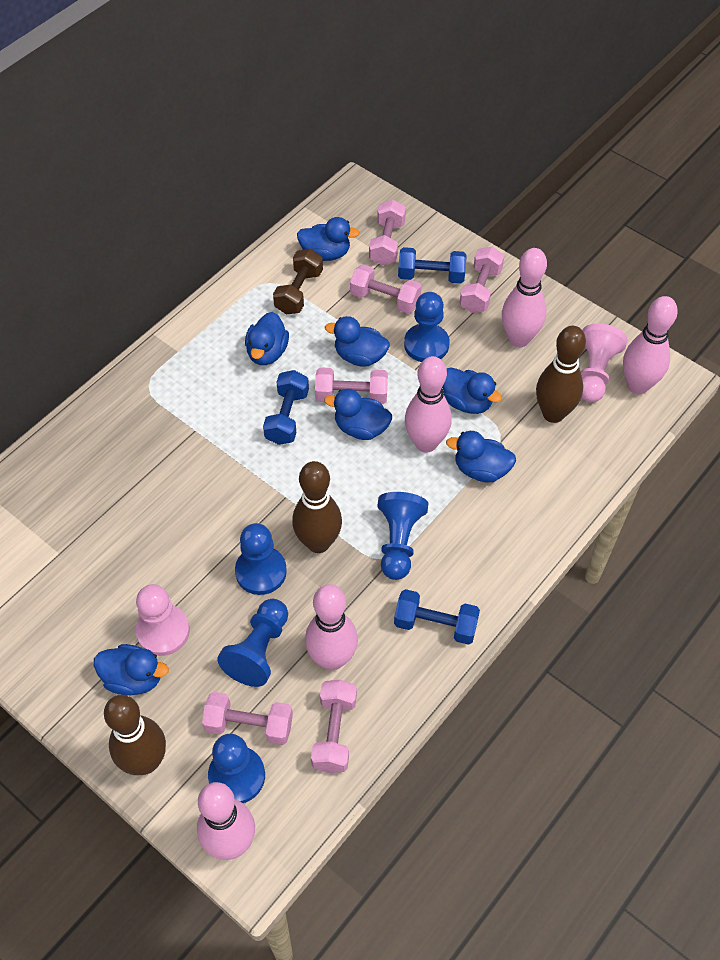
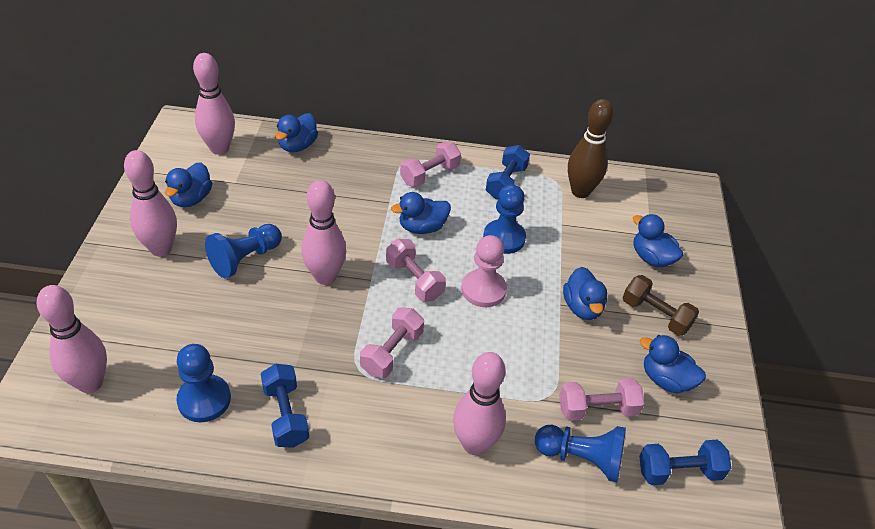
blue duck: 7 -> 6
blue pawn: 5 -> 4
brown bowling pin: 3 -> 1
pink dumbbell: 6 -> 4
pink pawn: 2 -> 1

